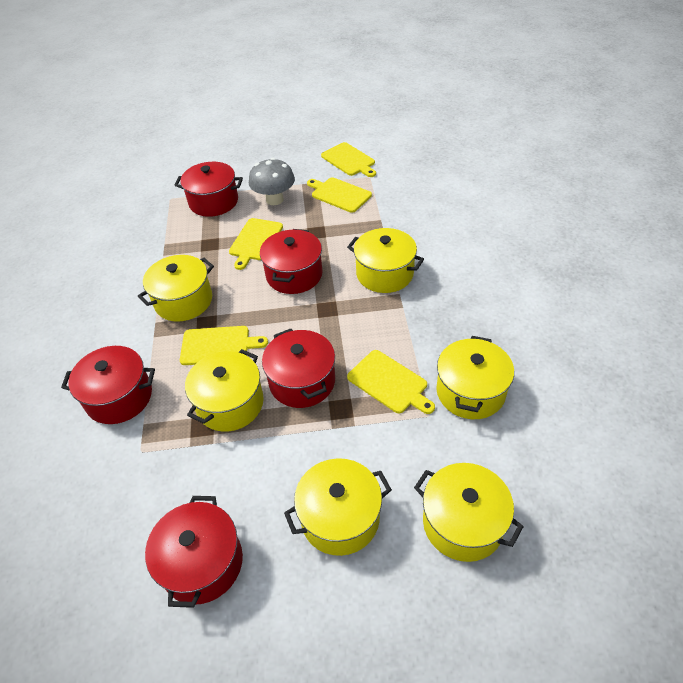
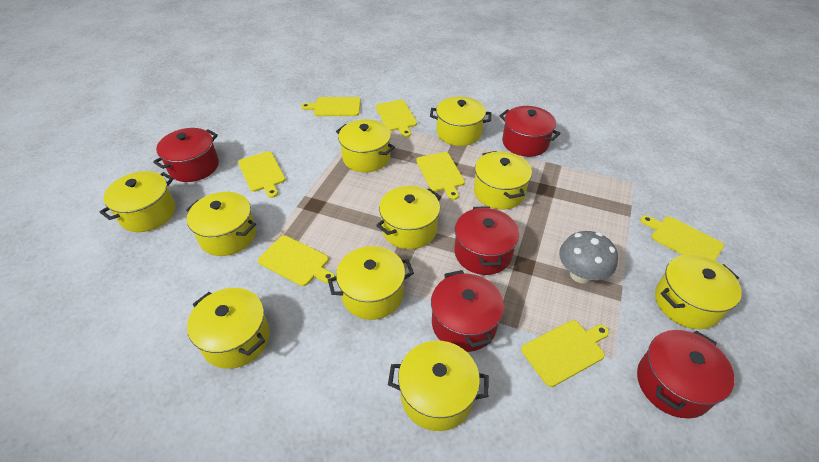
yellow cutting board: 5 -> 7
yellow pot: 6 -> 10

